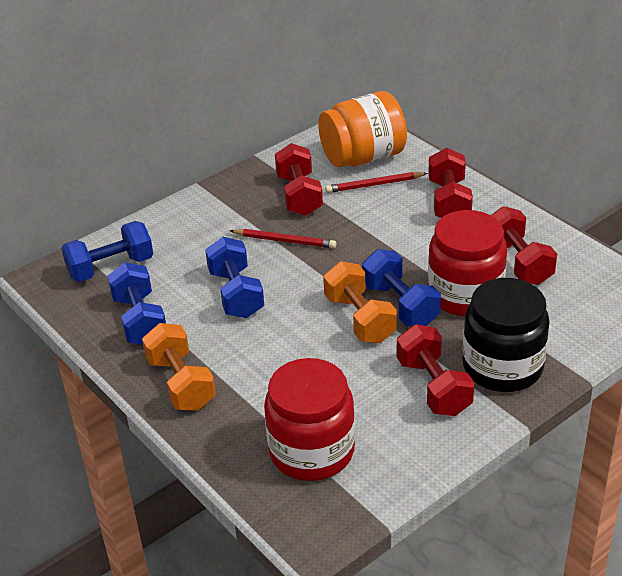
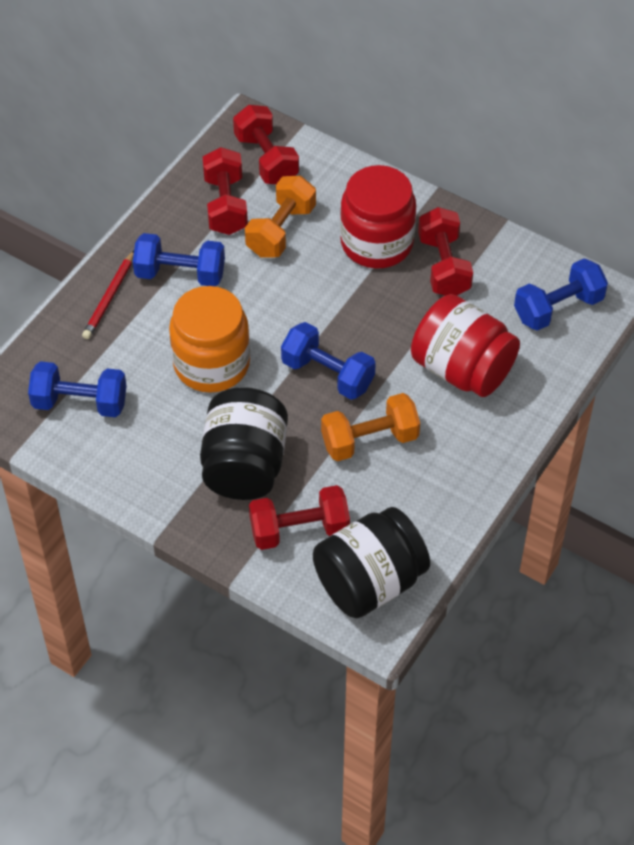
black jar: 1 -> 2
red pencil: 2 -> 1

